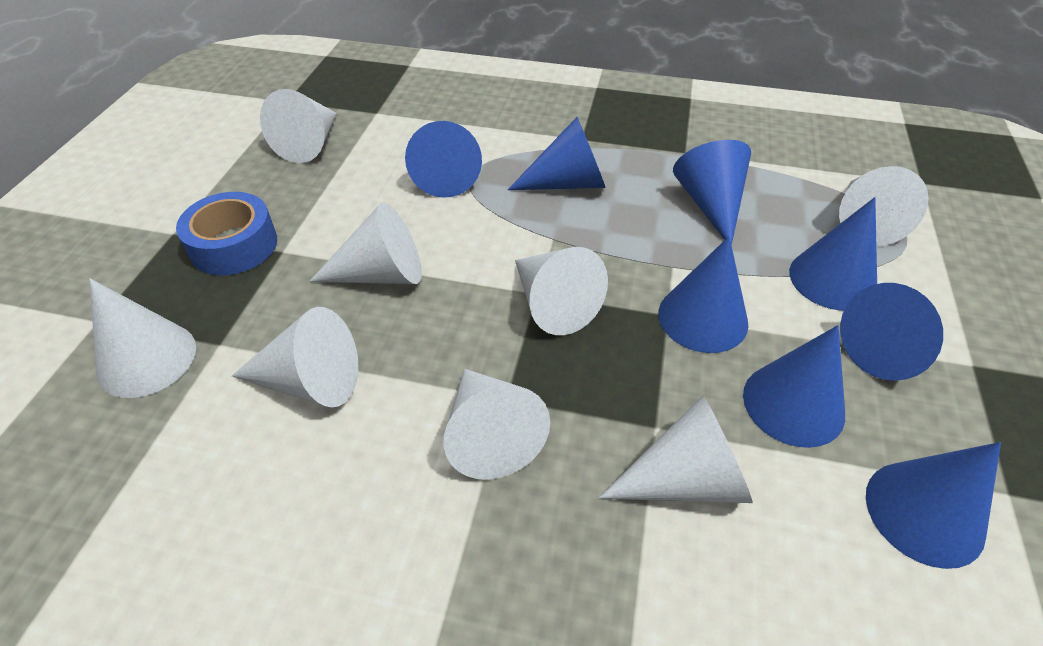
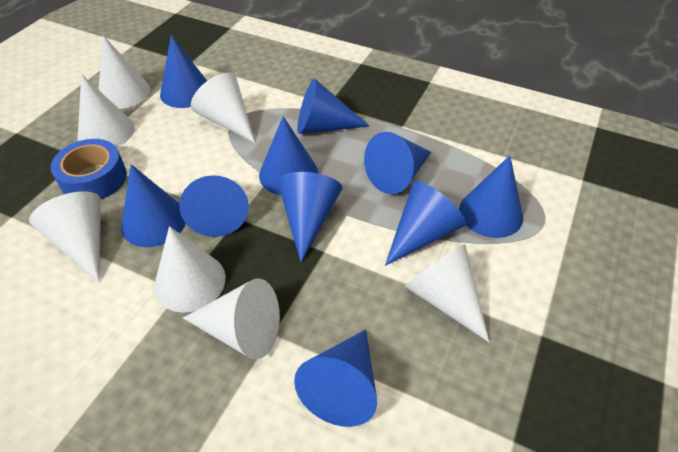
blue cone: 8 -> 10
white cone: 8 -> 7

